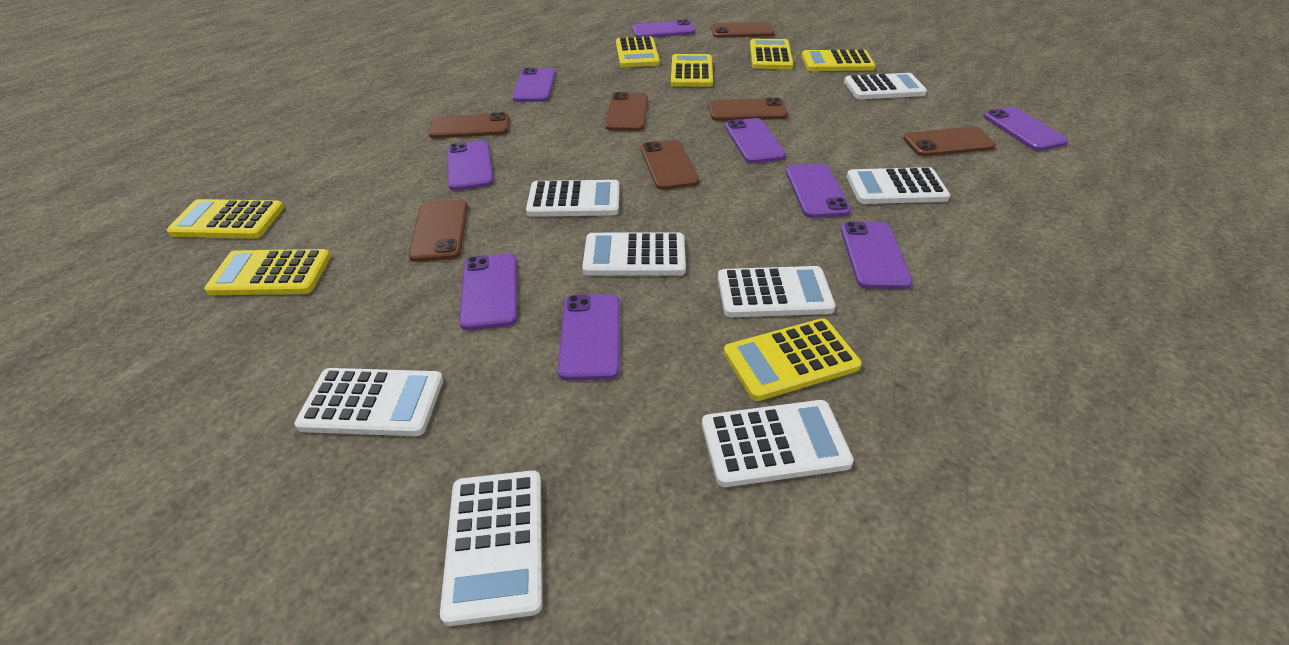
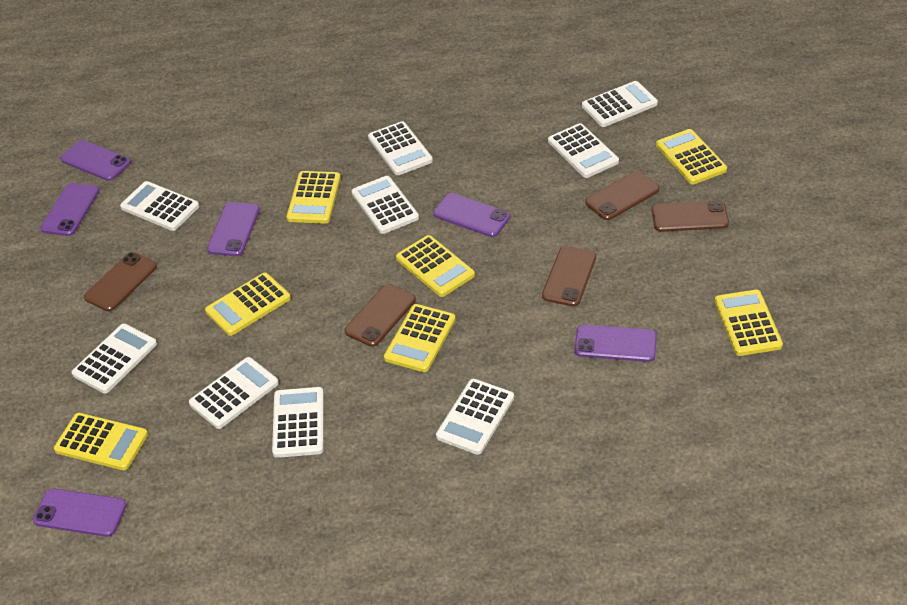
brown phone: 7 -> 5
purple phone: 9 -> 6
white calculator: 8 -> 9

